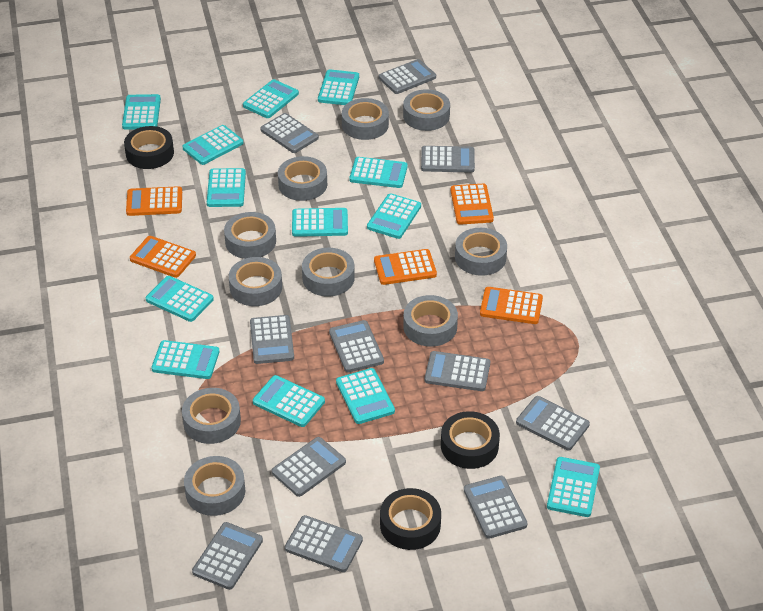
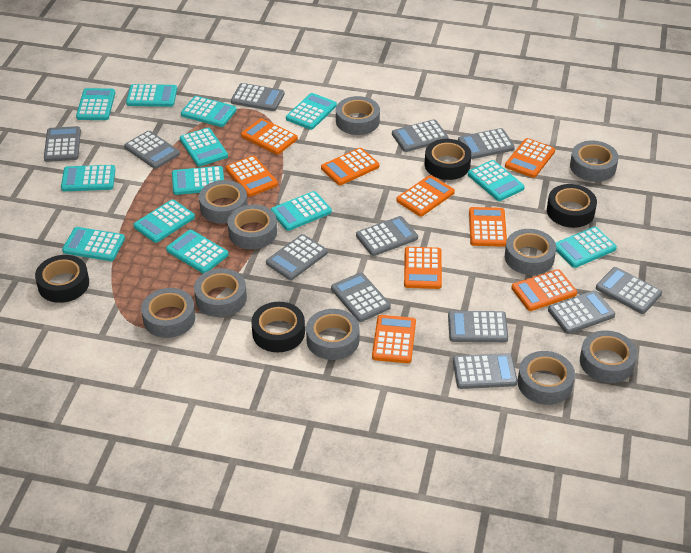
black tape: 3 -> 4
grey calculator: 11 -> 12
orange calculator: 5 -> 9

